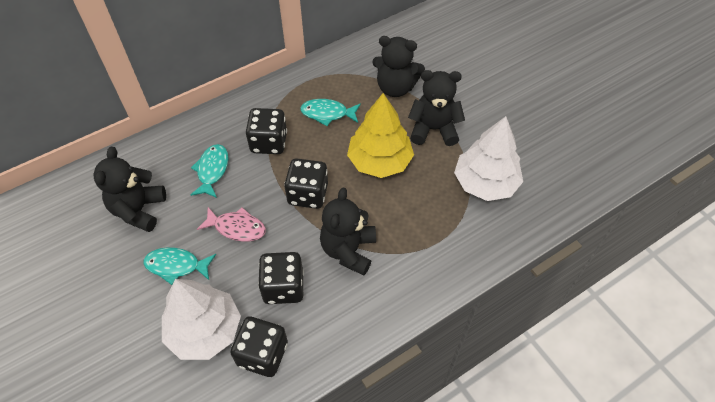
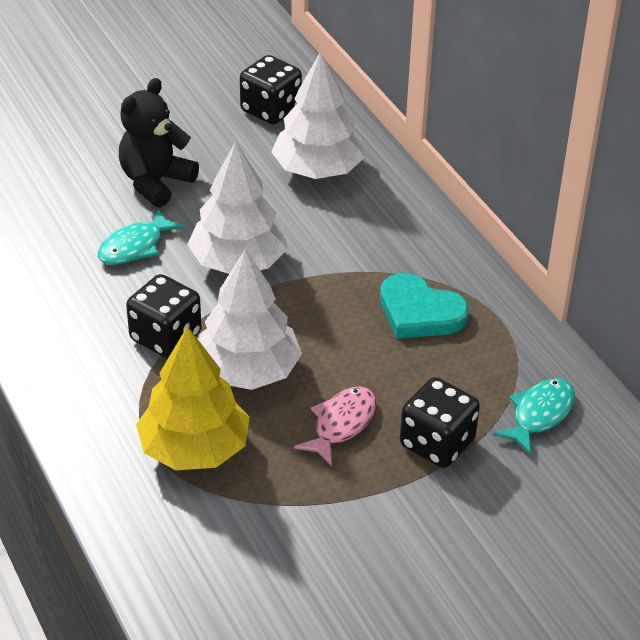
black dice: 4 -> 3
black teddy bear: 4 -> 1
turquoise fish: 3 -> 2
turquoise heart: 0 -> 1
white tree: 2 -> 3

